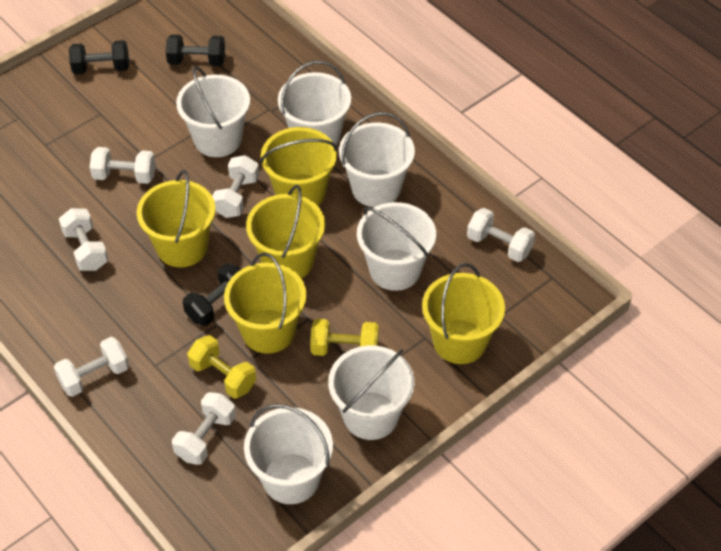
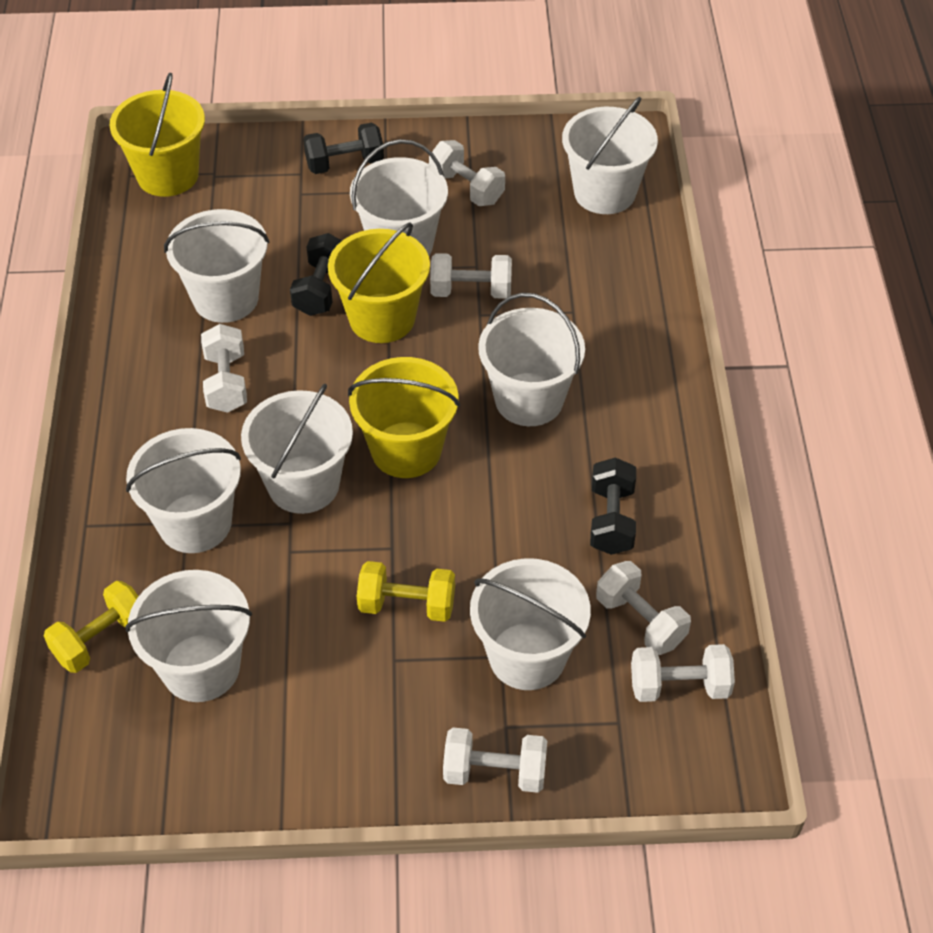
white bucket: 6 -> 8
yellow bucket: 5 -> 3

